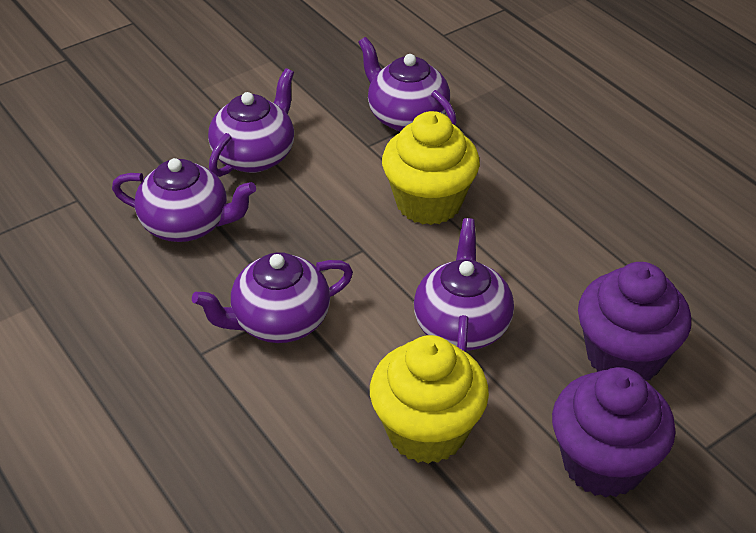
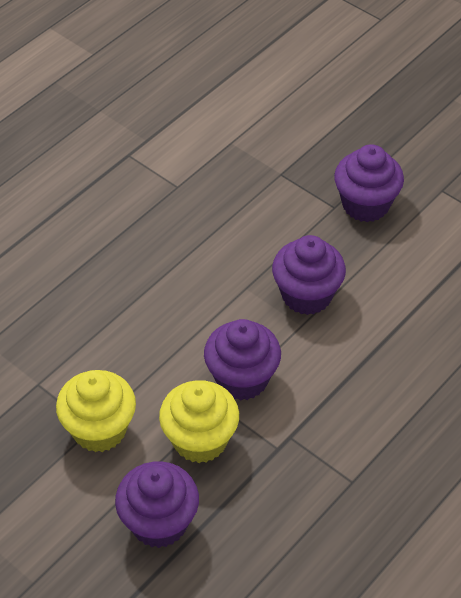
purple cupcake: 2 -> 4
purple teapot: 5 -> 0

